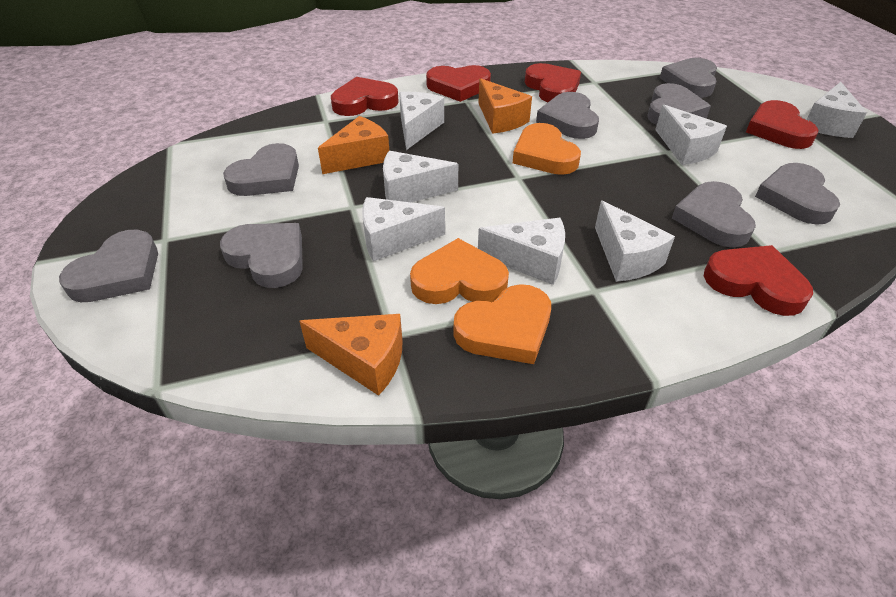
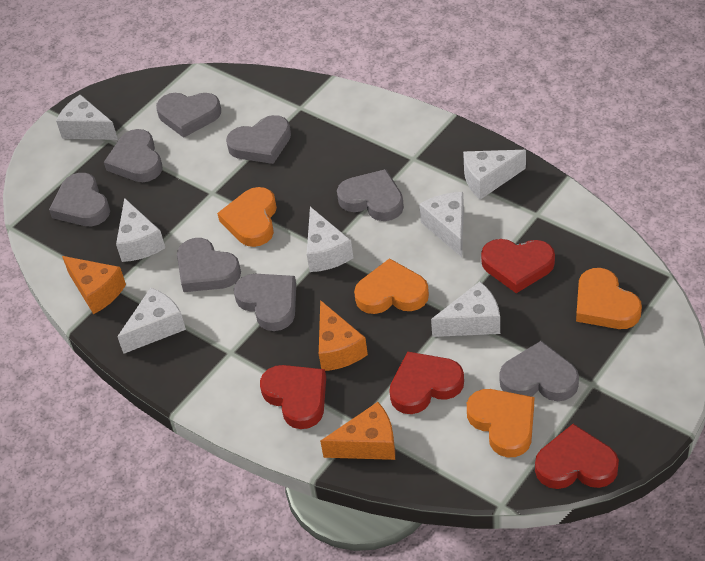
orange heart: 3 -> 4
red heart: 5 -> 4

